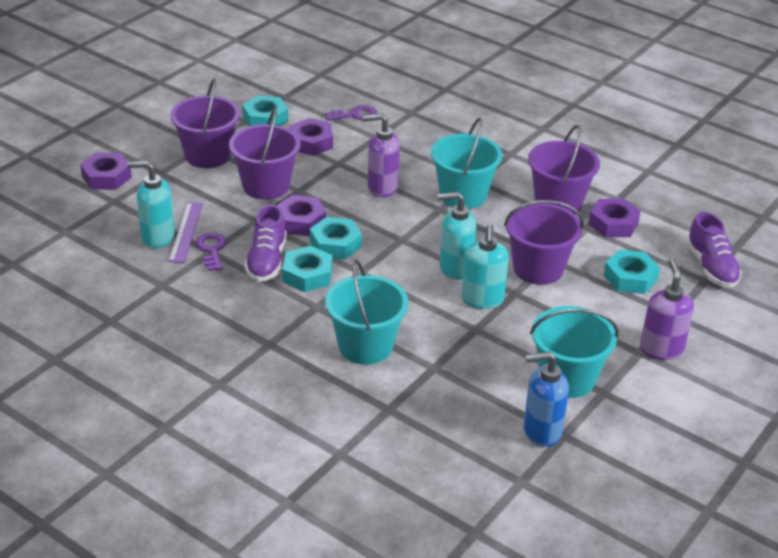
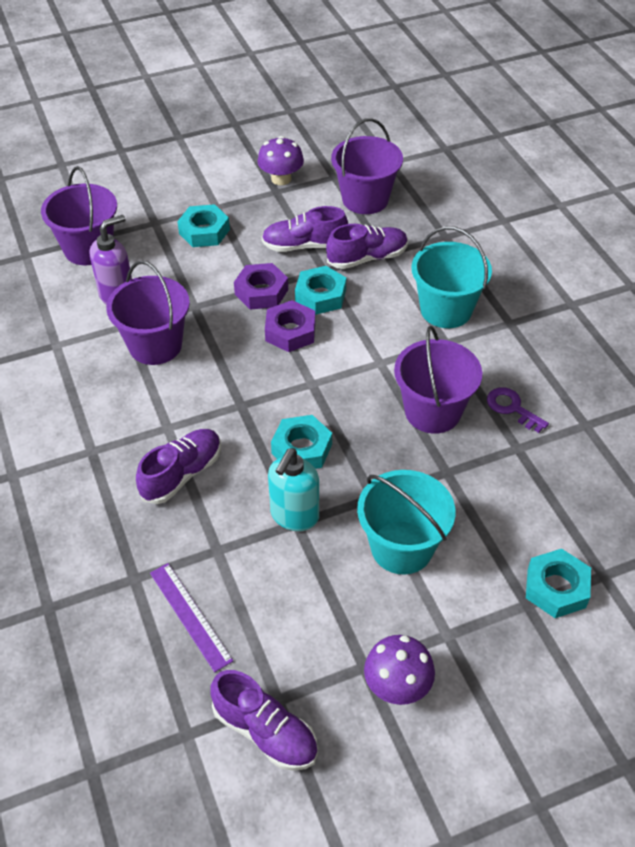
blue soap dispenser: 1 -> 0
purple key: 2 -> 1
purple mushroom: 0 -> 2
purple nut: 4 -> 2
purple shoe: 2 -> 4
purple soap dispenser: 2 -> 1
turquoise bucket: 3 -> 2
turquoise soap dispenser: 3 -> 1

